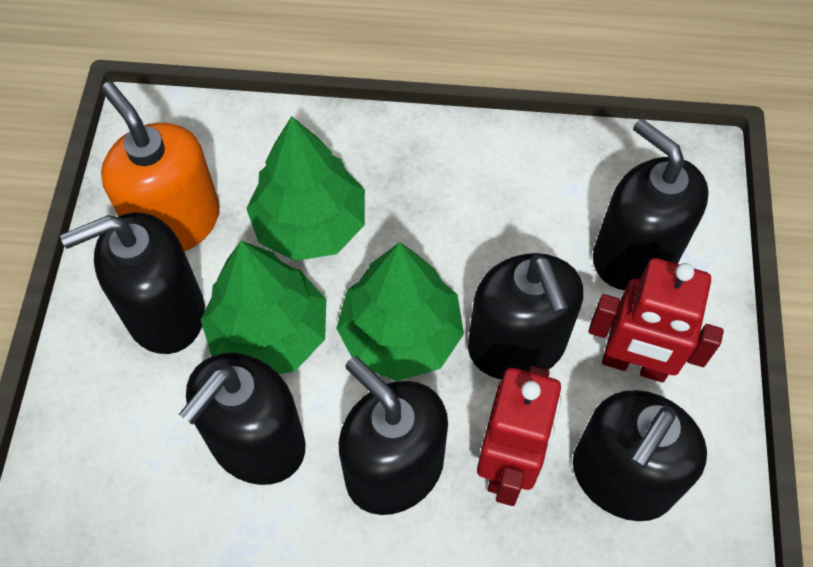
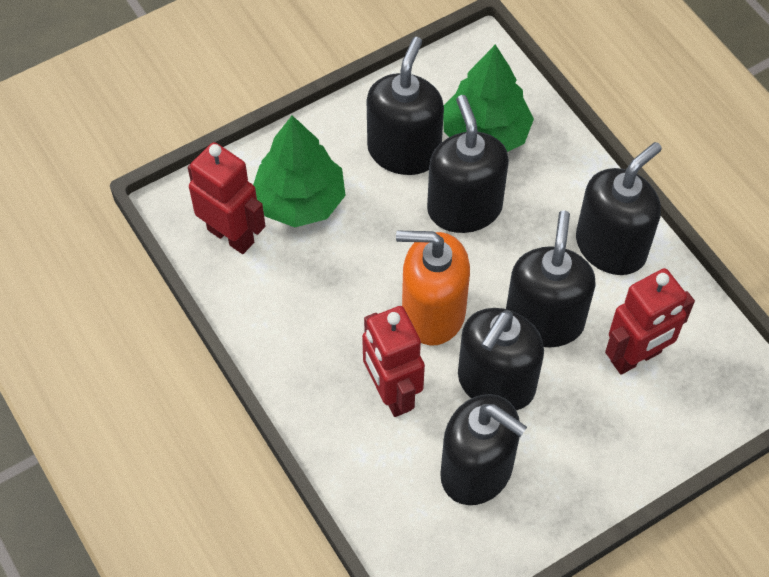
green tree: 3 -> 2
red robot: 2 -> 3

